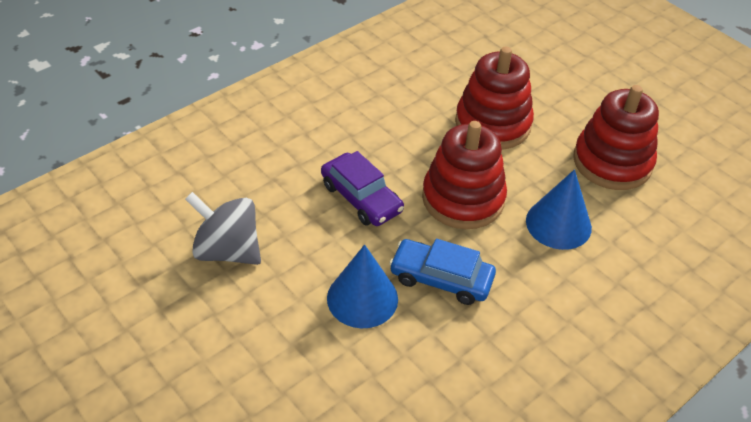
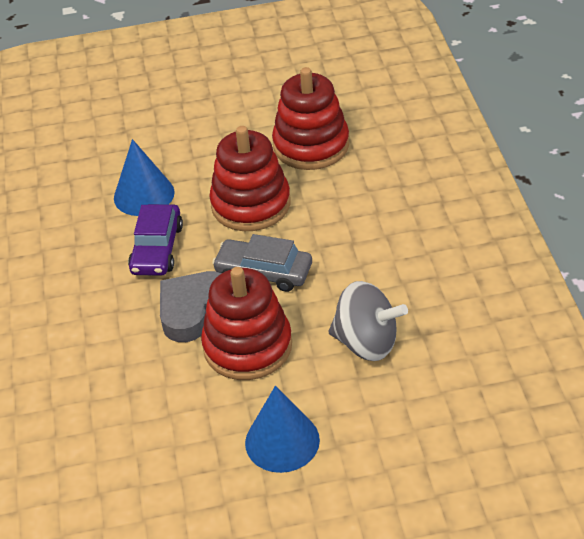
blue car: 1 -> 0
grey car: 0 -> 1
grey heart: 0 -> 1

